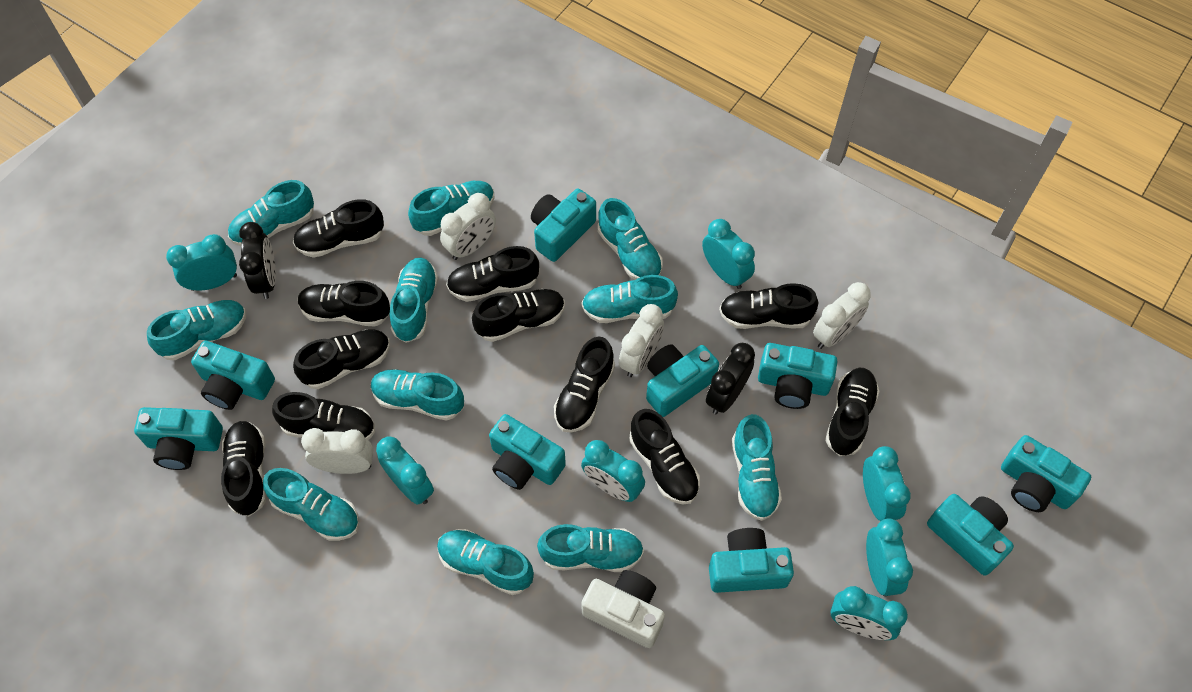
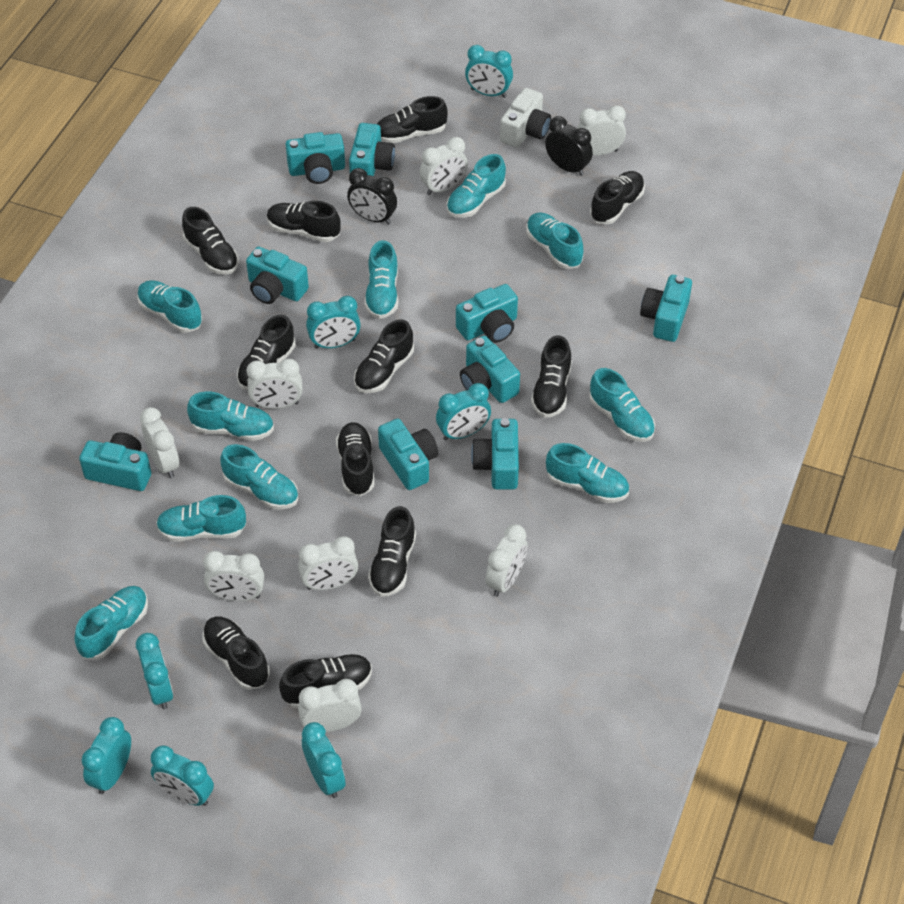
turquoise shoe: 11 -> 10
white clock: 4 -> 8

